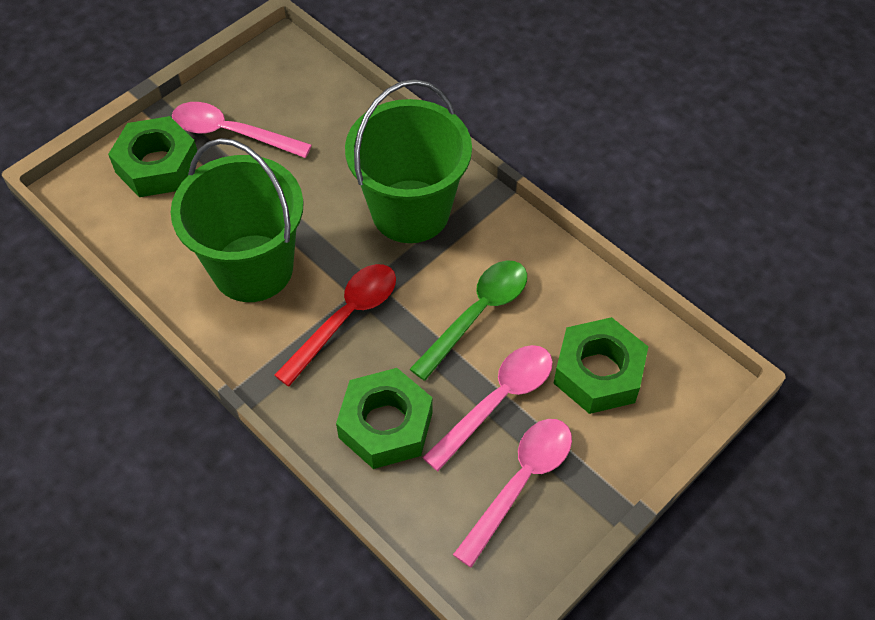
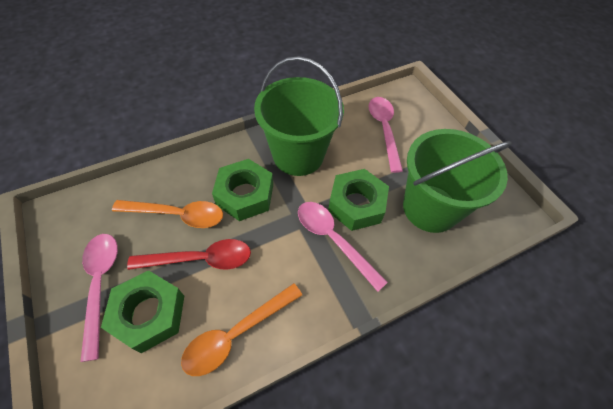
green spoon: 1 -> 0
orange spoon: 0 -> 2

